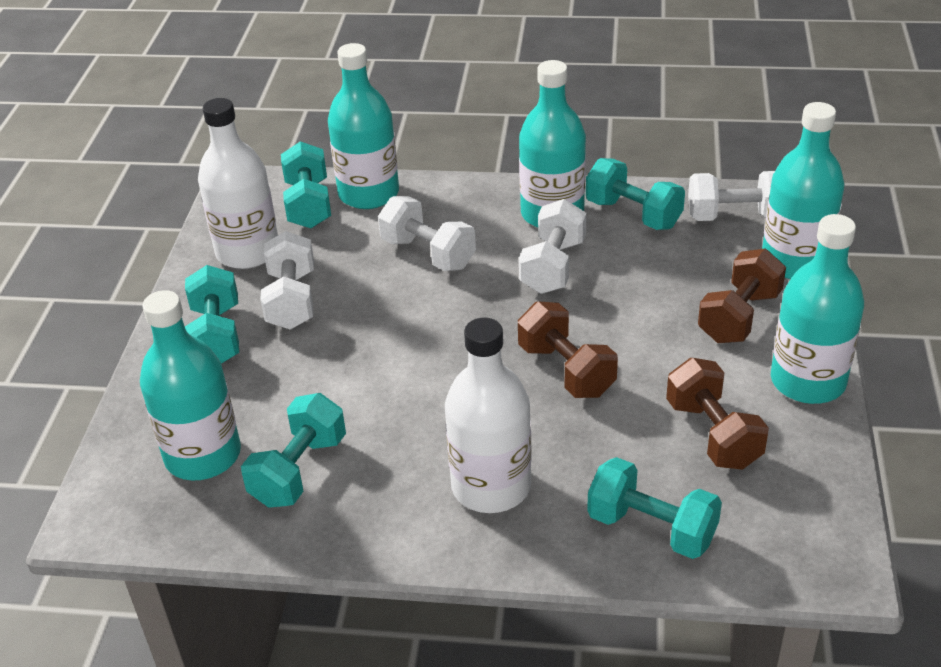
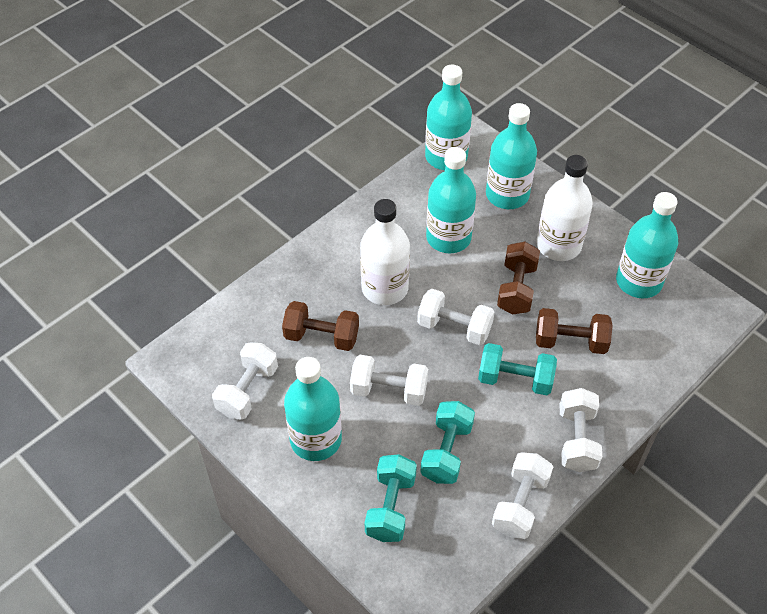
turquoise dumbbell: 5 -> 3
white dumbbell: 4 -> 5

